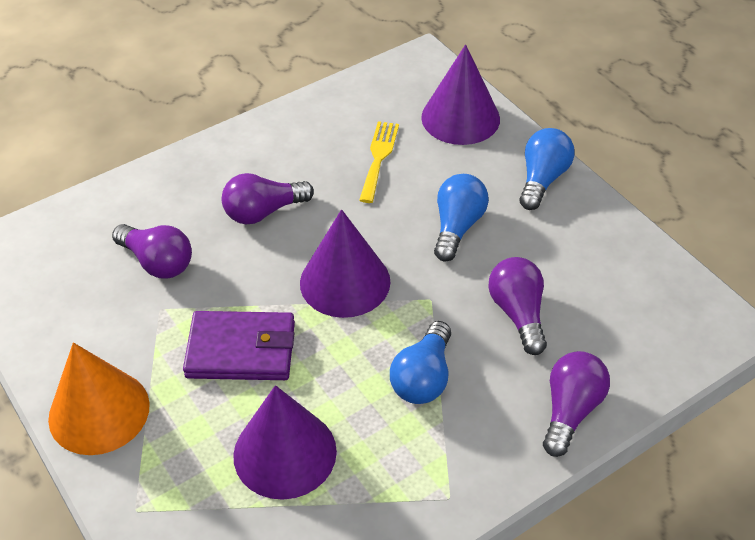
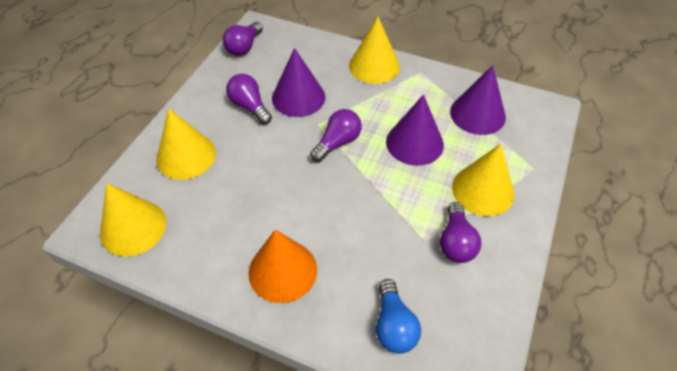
blue light bulb: 3 -> 1
purple wallet: 1 -> 0
yellow cone: 0 -> 4
yellow fork: 1 -> 0

